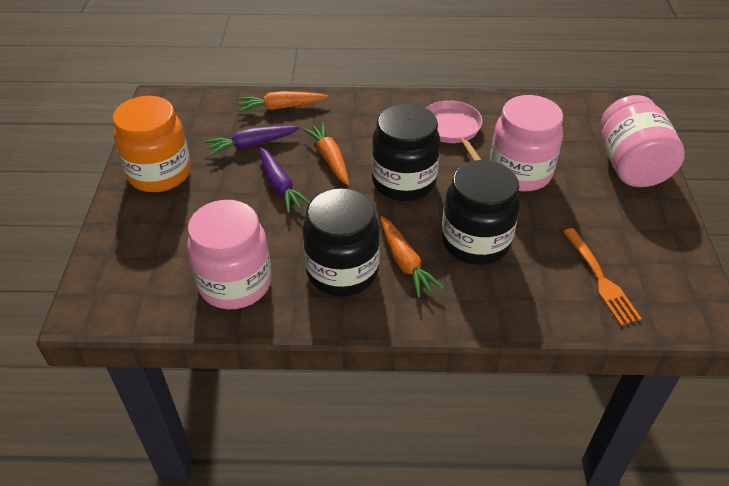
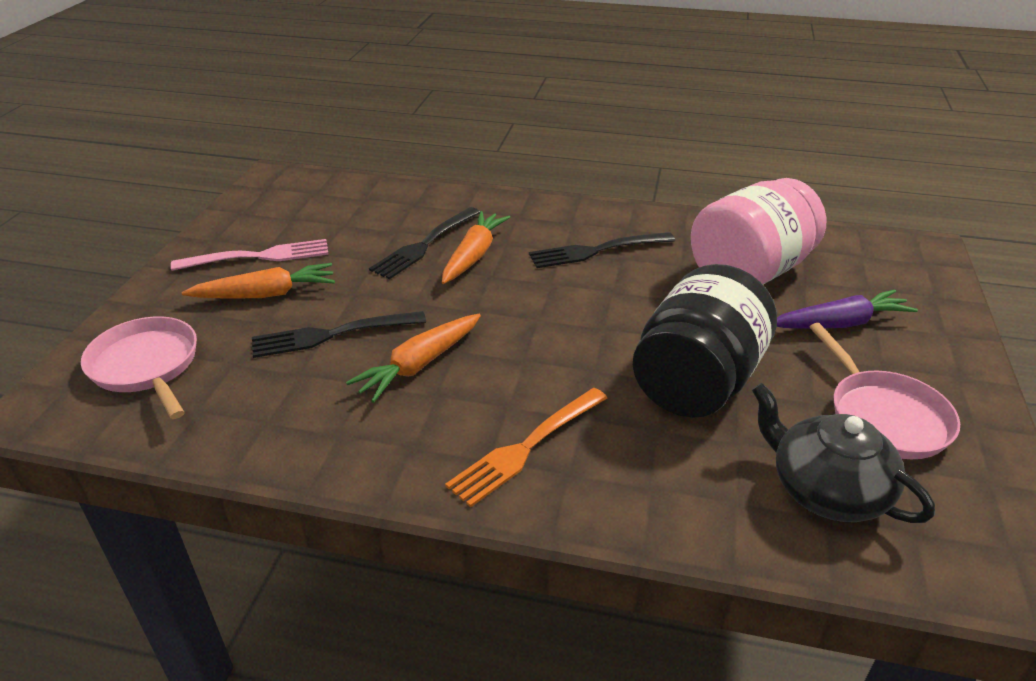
black fork: 0 -> 3
black jar: 3 -> 1
black teapot: 0 -> 1
orange jar: 1 -> 0
pink fork: 0 -> 1
pink jar: 3 -> 1
pink pan: 1 -> 2
purple carrot: 2 -> 1

